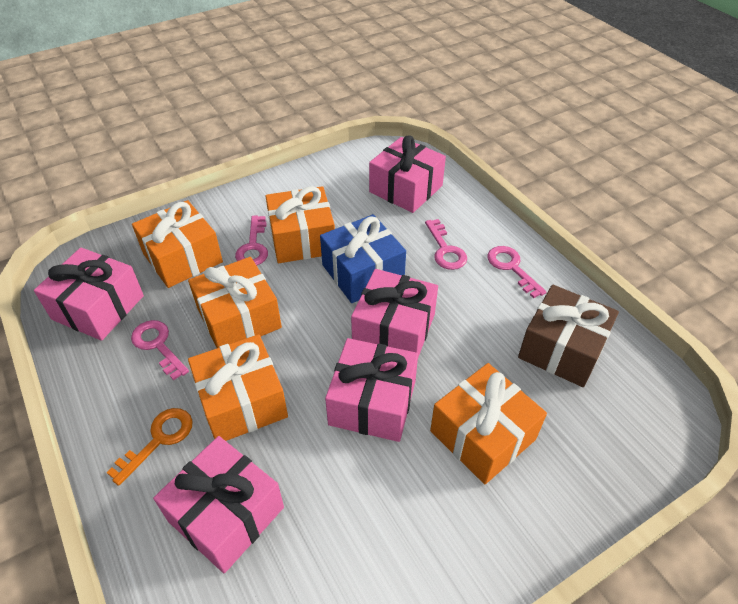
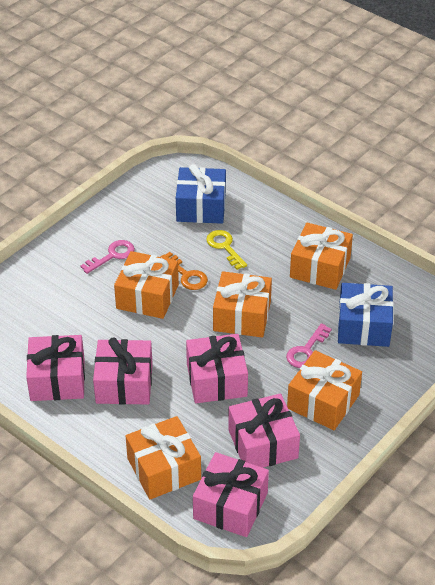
blue gift: 1 -> 2
brown gift: 1 -> 0
pink key: 4 -> 2
yellow key: 0 -> 1

